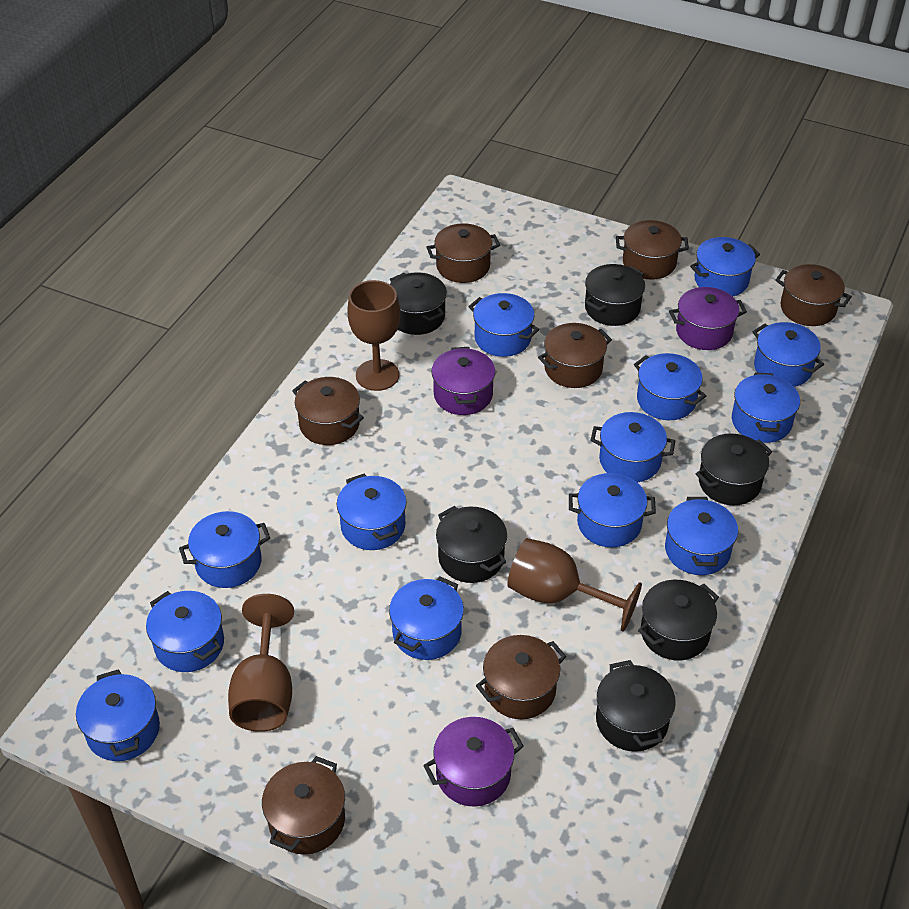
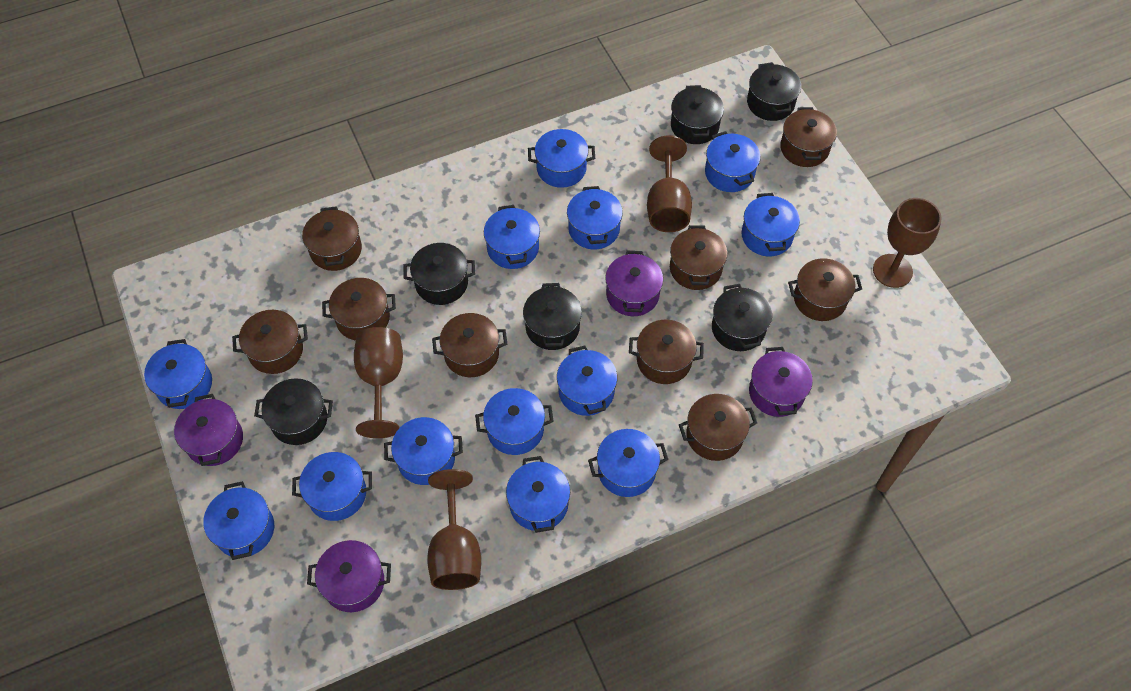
brown goblet: 3 -> 4
brown pot: 7 -> 9
purple pot: 3 -> 4

